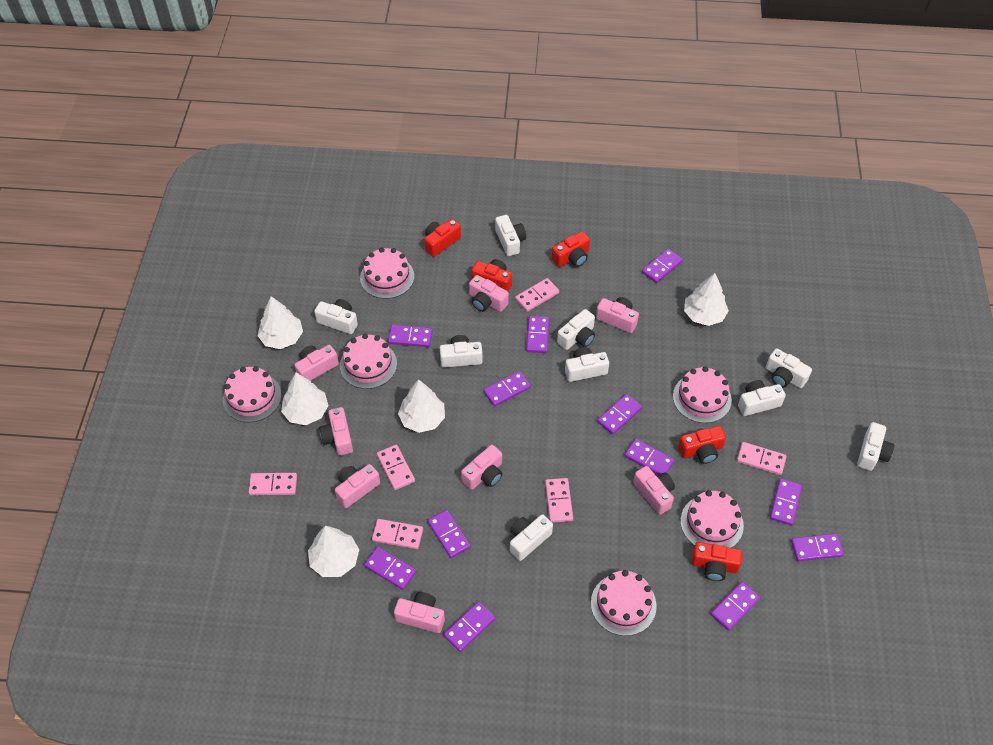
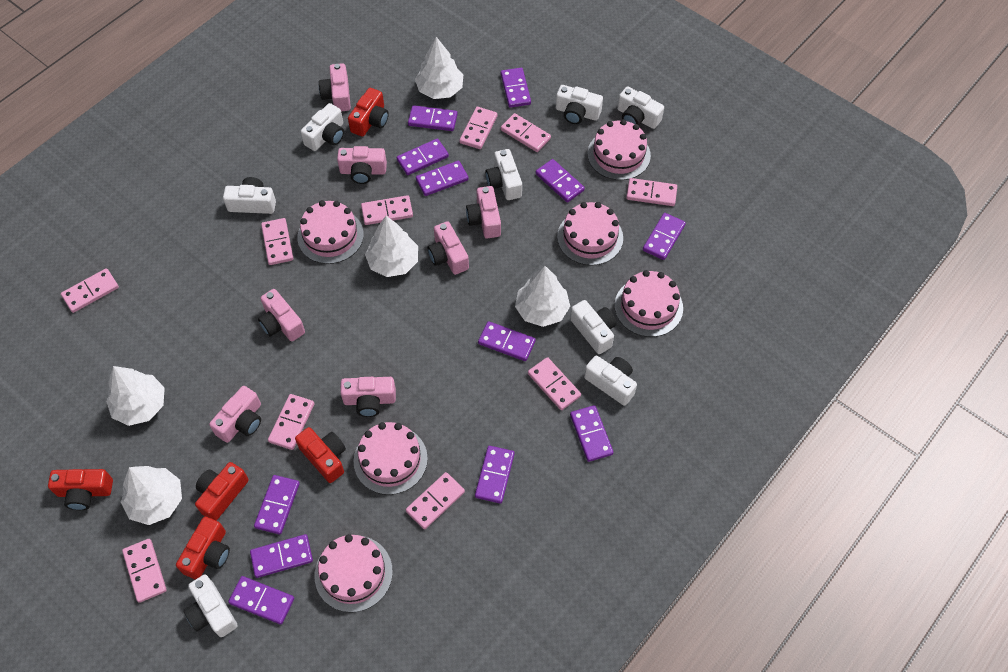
pink camera: 8 -> 7
pink domino: 6 -> 10
white camera: 9 -> 8

